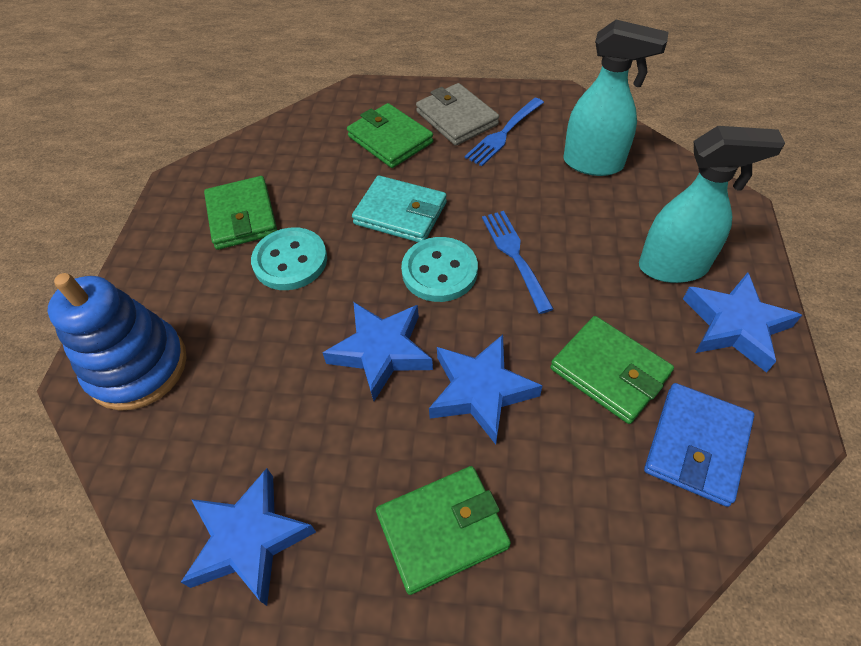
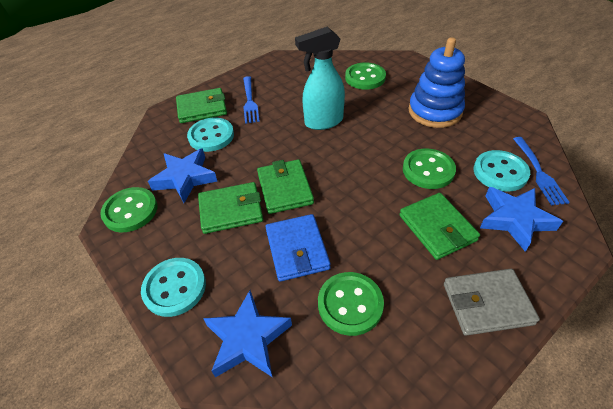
blue star: 4 -> 3
green button: 0 -> 4
turquoise button: 2 -> 3
turquoise spray bottle: 2 -> 1
turquoise wallet: 1 -> 0

